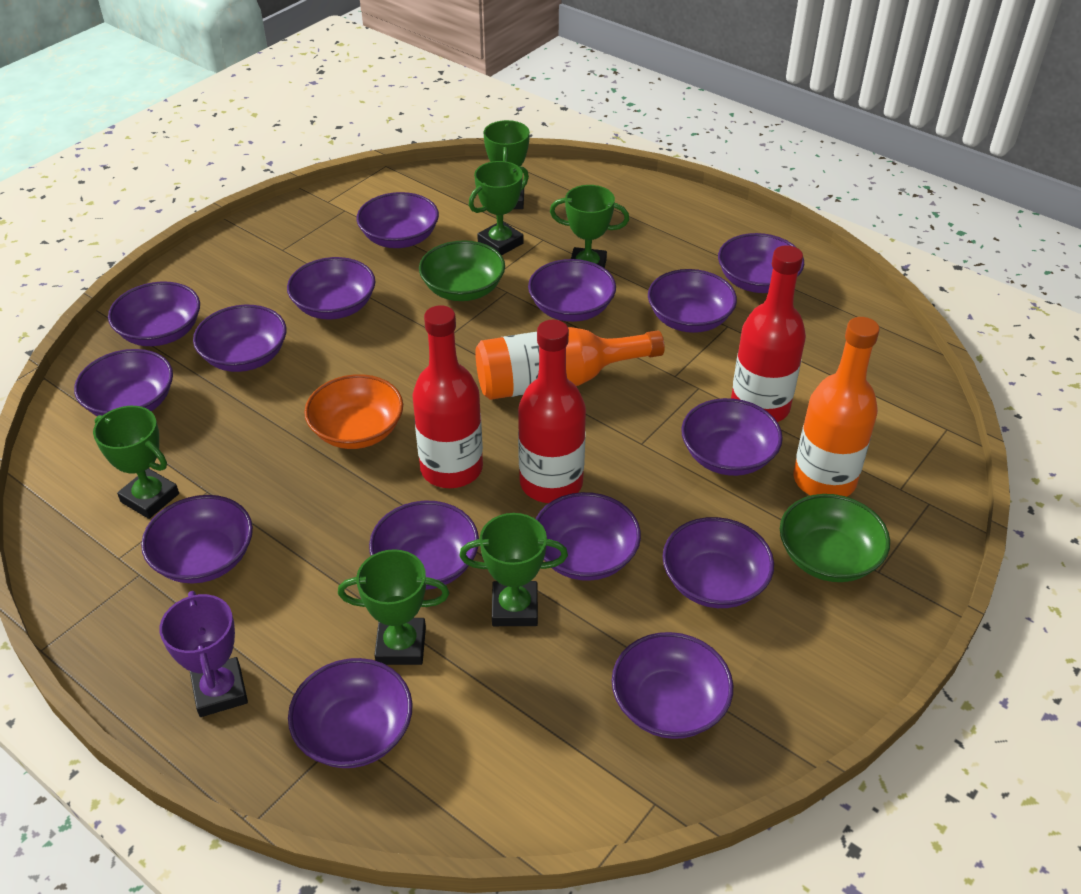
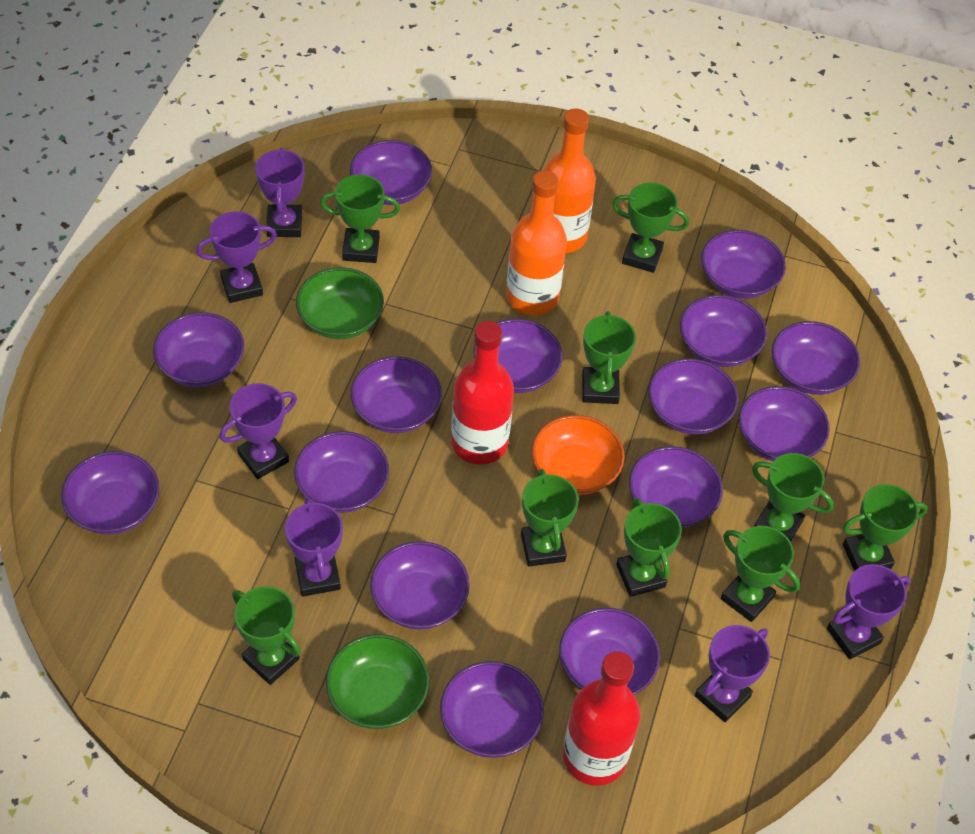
green trophy: 6 -> 9
purple trophy: 1 -> 6
red bottle: 3 -> 2

